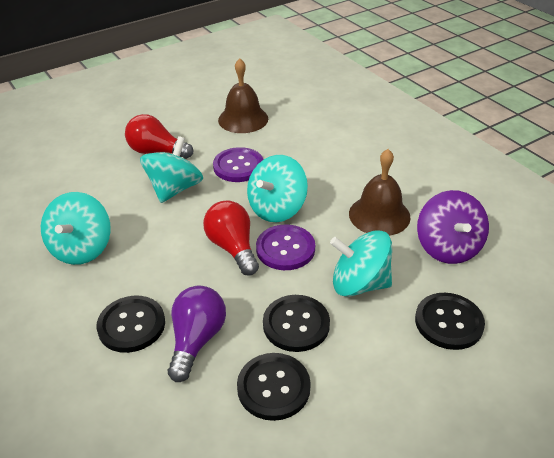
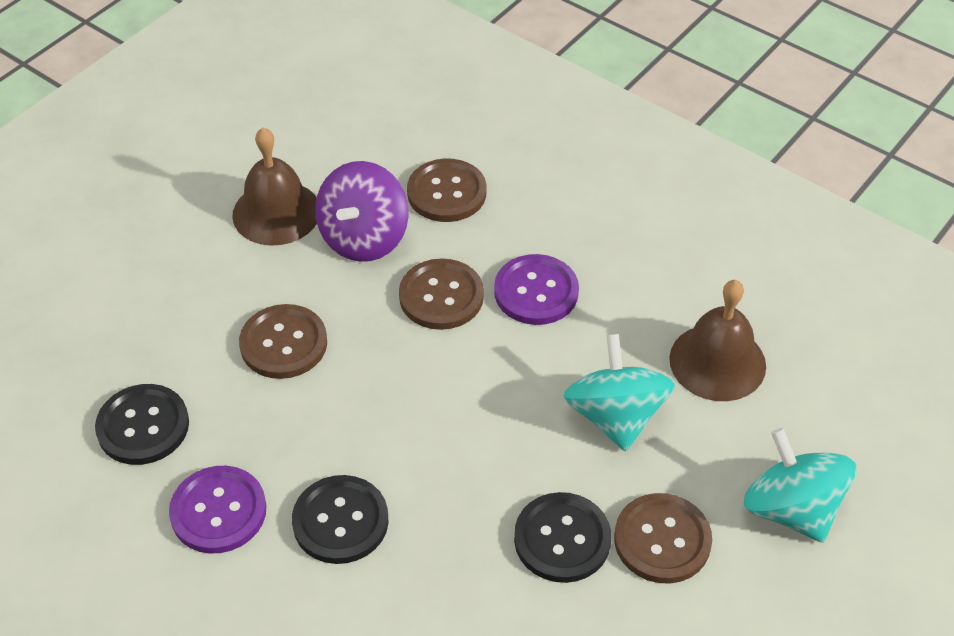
black button: 4 -> 3
brown button: 0 -> 4
purple light bulb: 1 -> 0
red light bulb: 2 -> 0
turquoise spinning top: 4 -> 2

